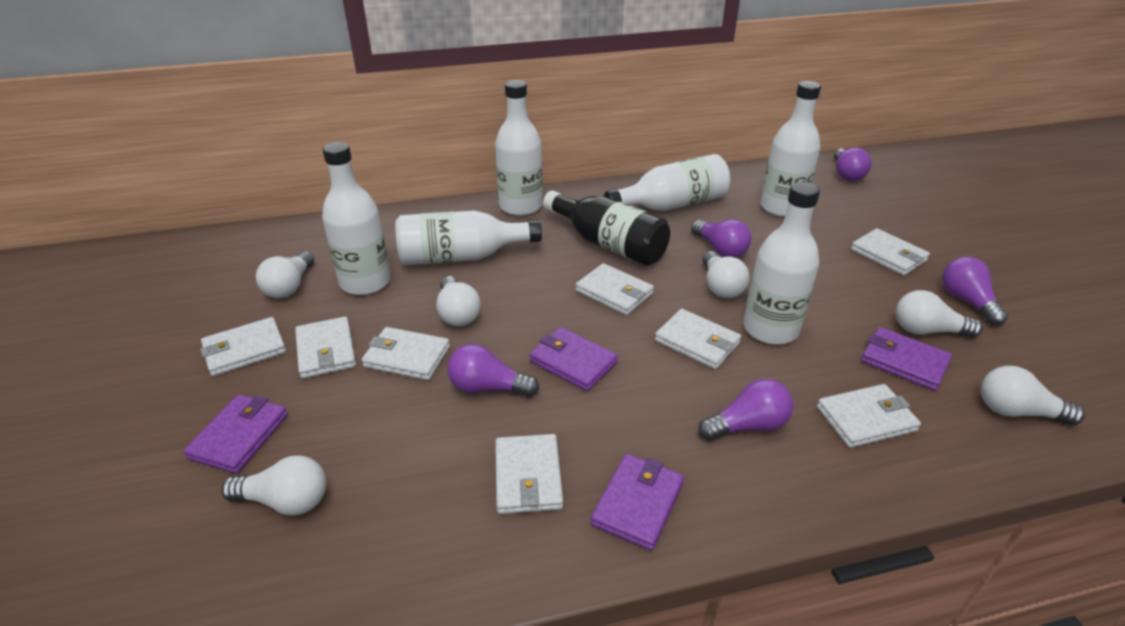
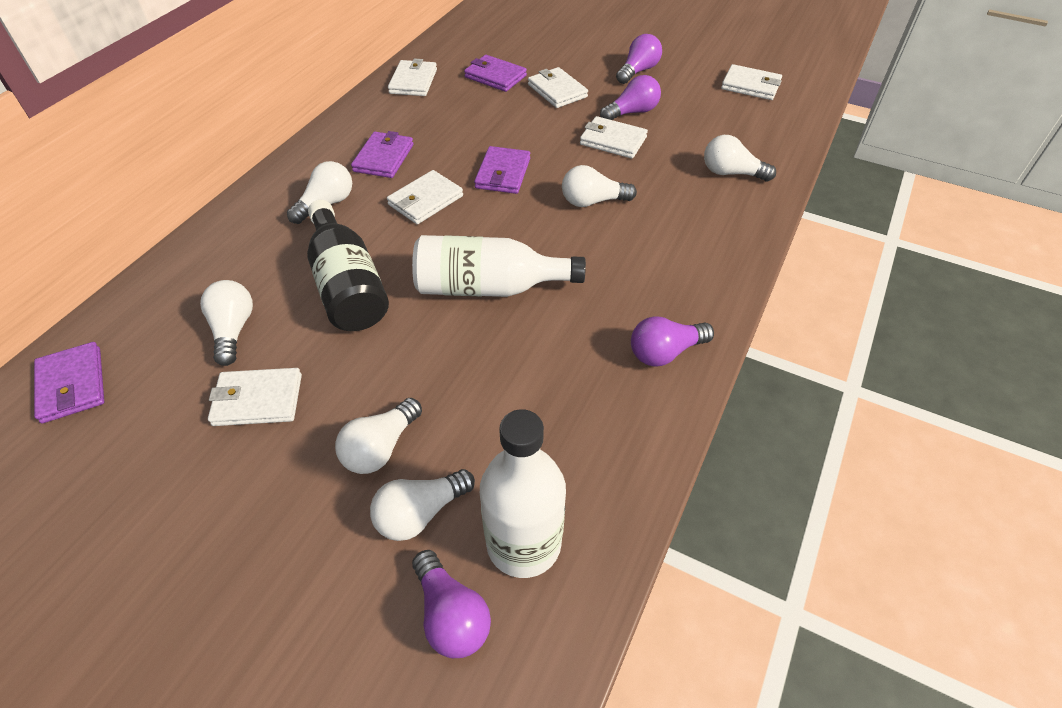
purple light bulb: 5 -> 4
white bottle: 6 -> 2
white wallet: 8 -> 6

